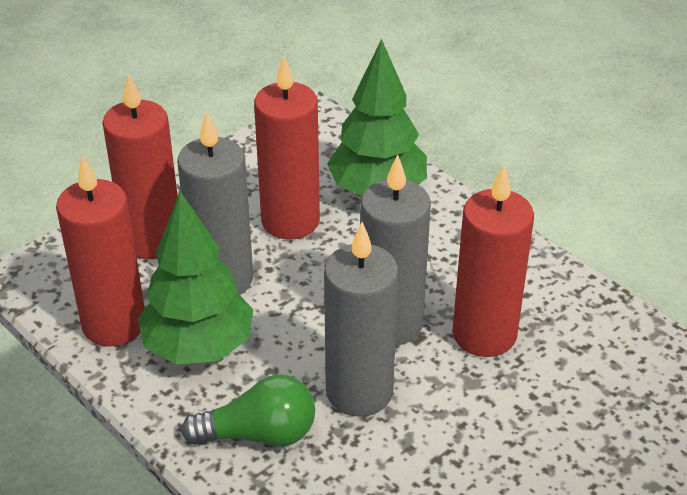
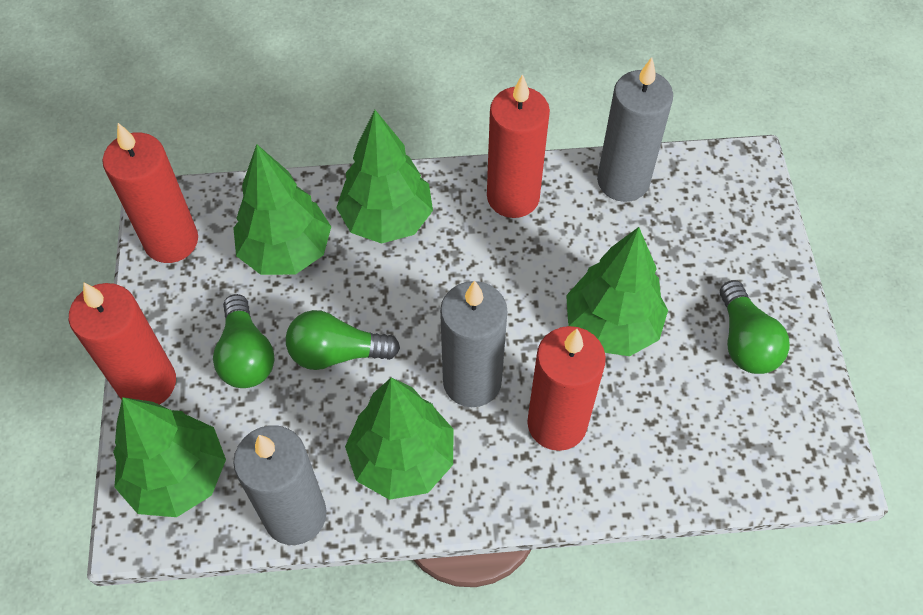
green light bulb: 1 -> 3
green tree: 2 -> 5

